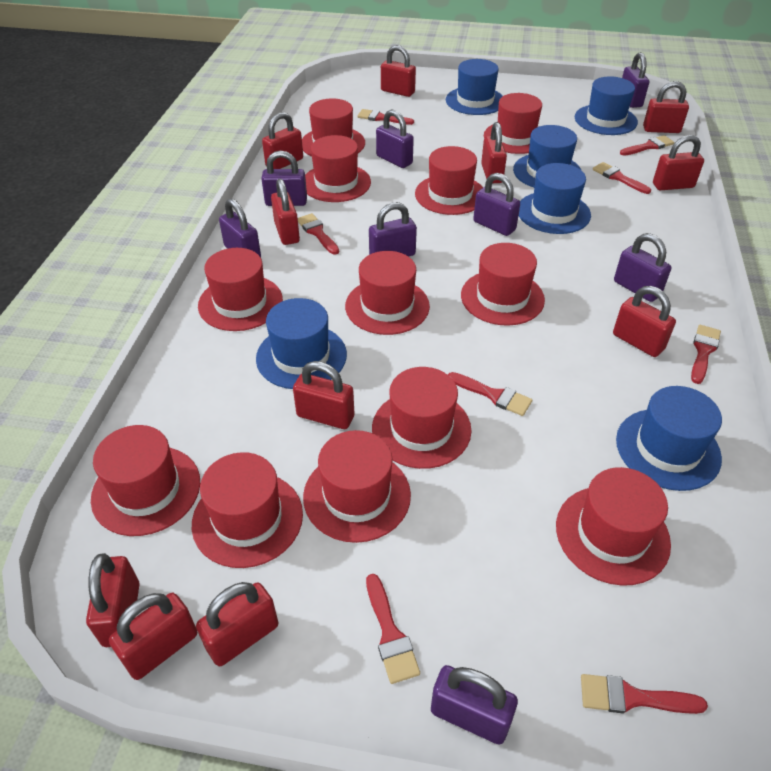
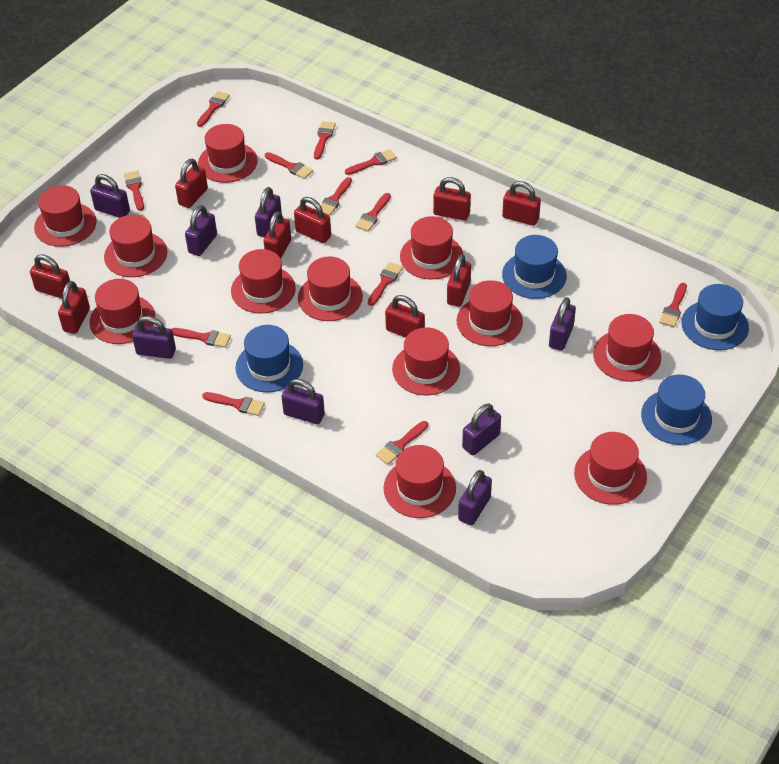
blue hat: 6 -> 4
red brush: 8 -> 12
red padlock: 11 -> 9

